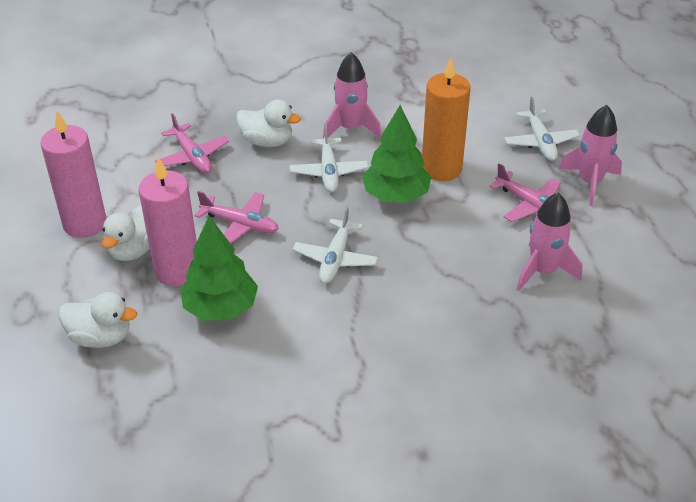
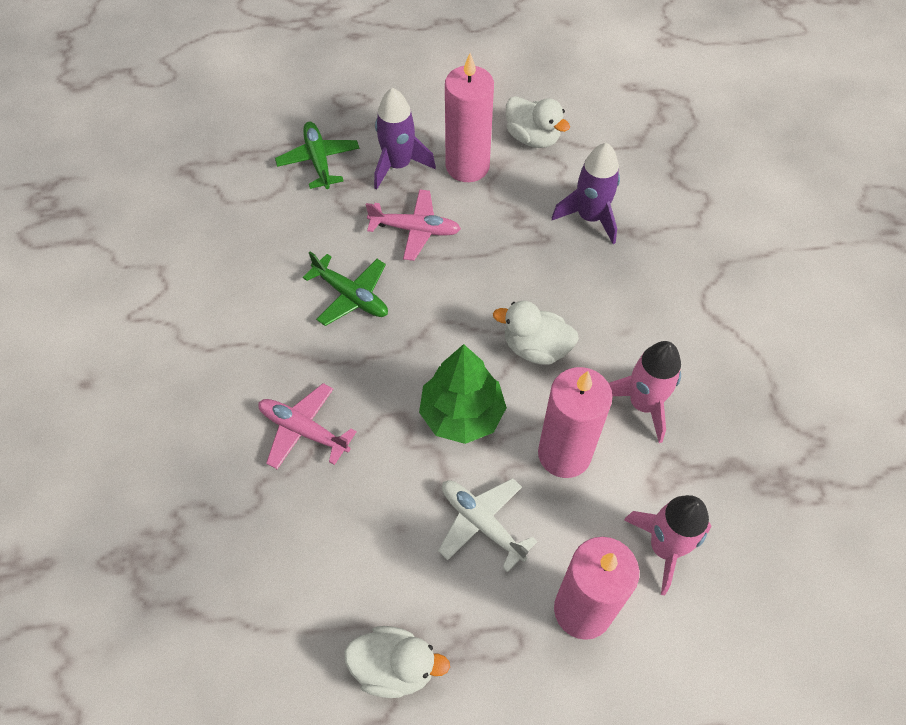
green plane: 0 -> 2
green tree: 2 -> 1
orange candle: 1 -> 0
pink candle: 2 -> 3
pink plane: 3 -> 2
pink rocket: 3 -> 2
purple rocket: 0 -> 2
white plane: 3 -> 1

